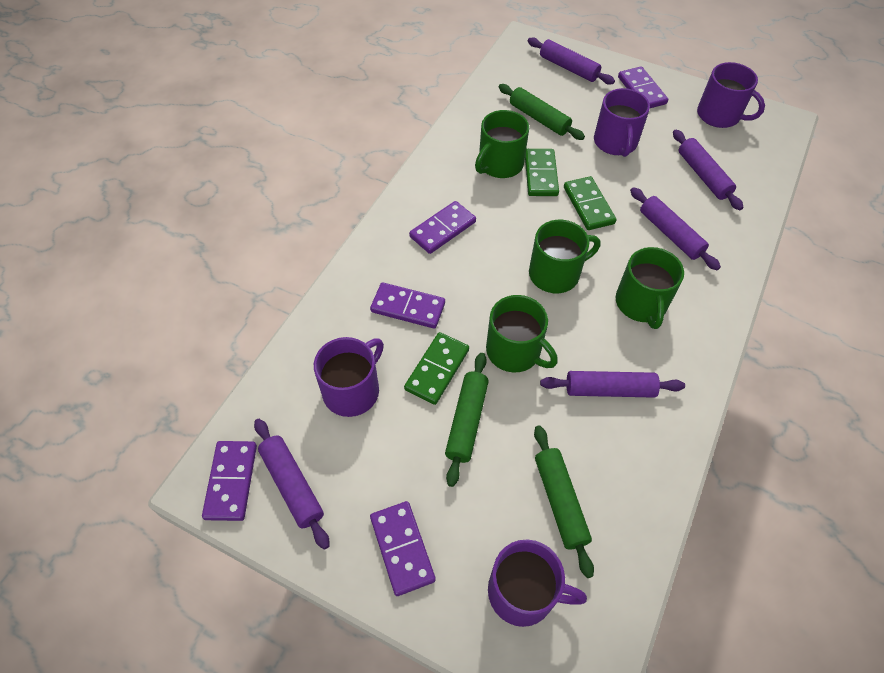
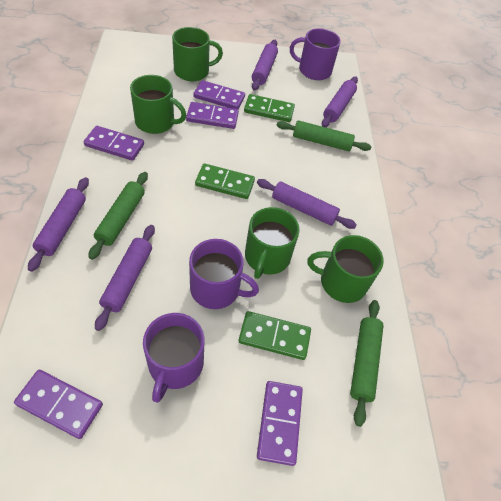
purple mug: 4 -> 3

